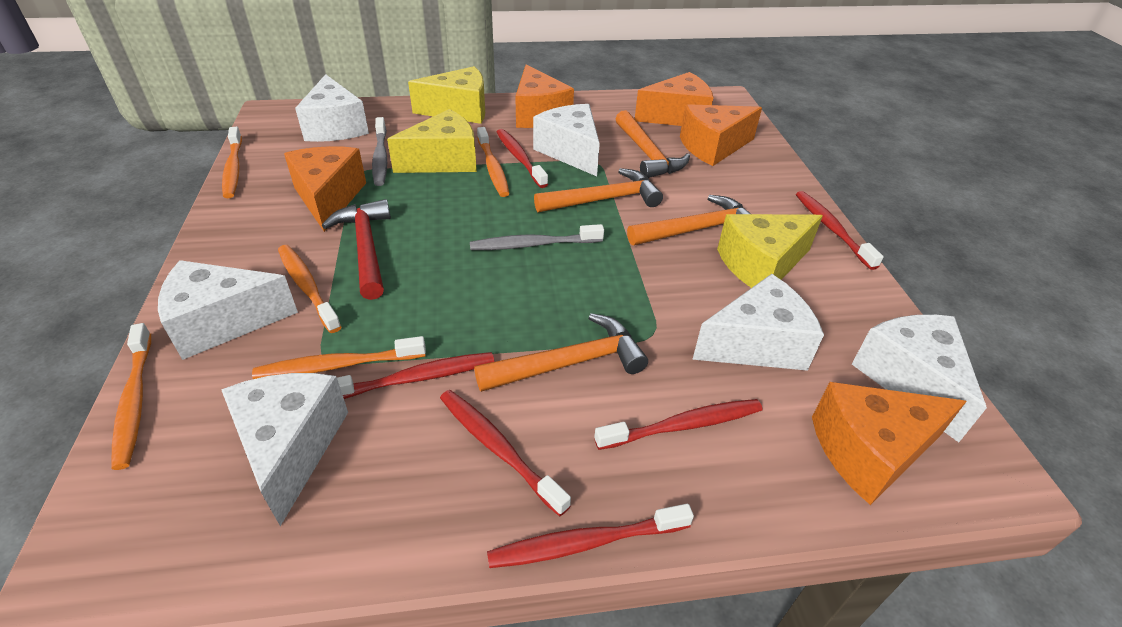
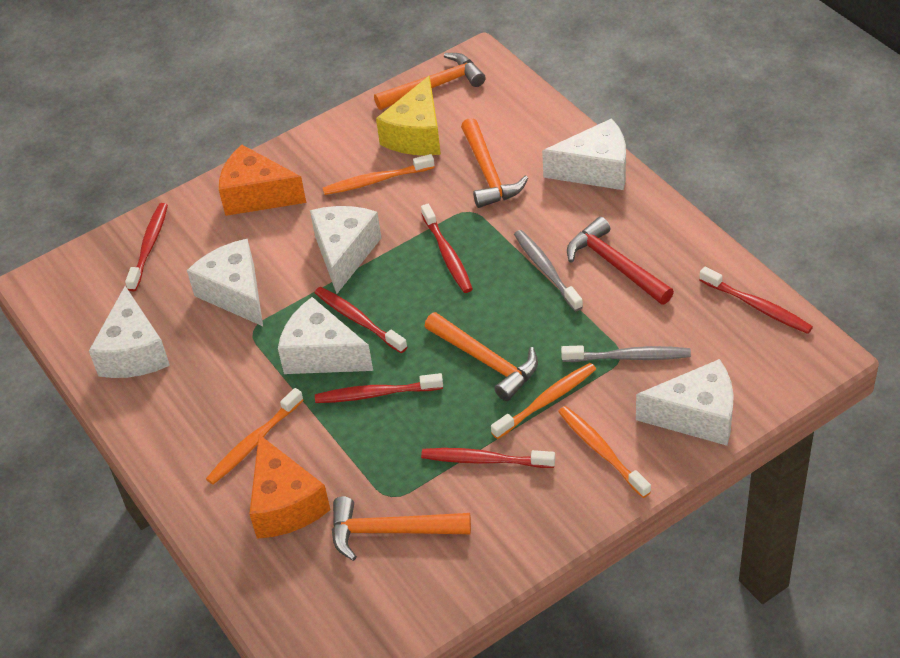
orange cheese: 5 -> 2
orange toothbrush: 5 -> 4
yellow cheese: 3 -> 1

